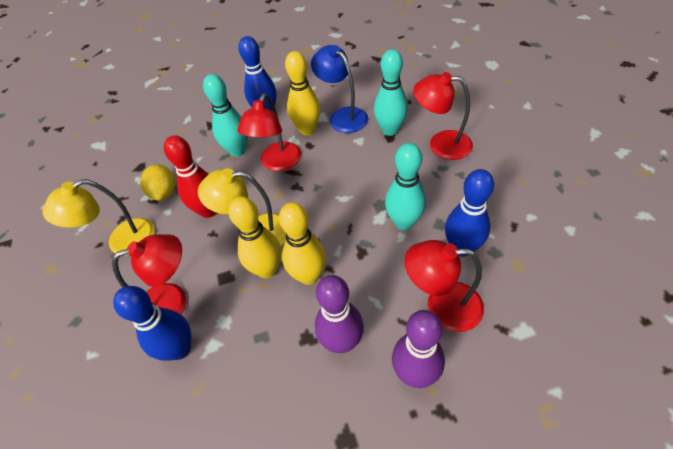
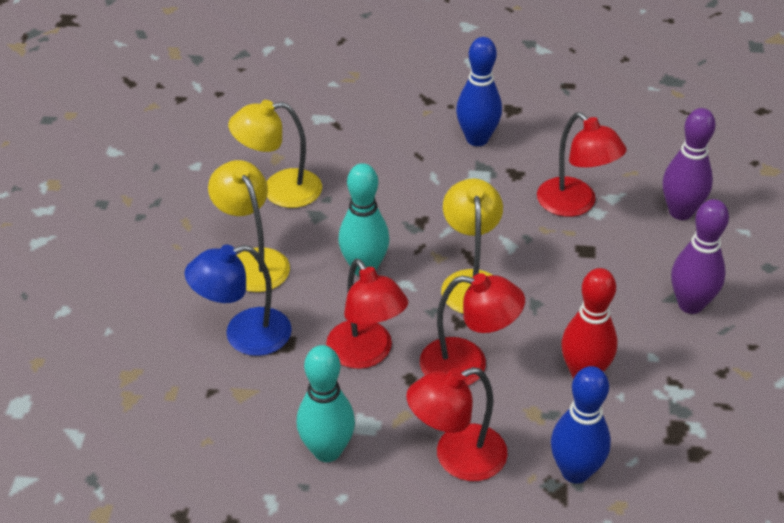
blue bowling pin: 3 -> 2
turquoise bowling pin: 3 -> 2
yellow bowling pin: 3 -> 0
yellow lamp: 2 -> 3
yellow lemon: 1 -> 0

